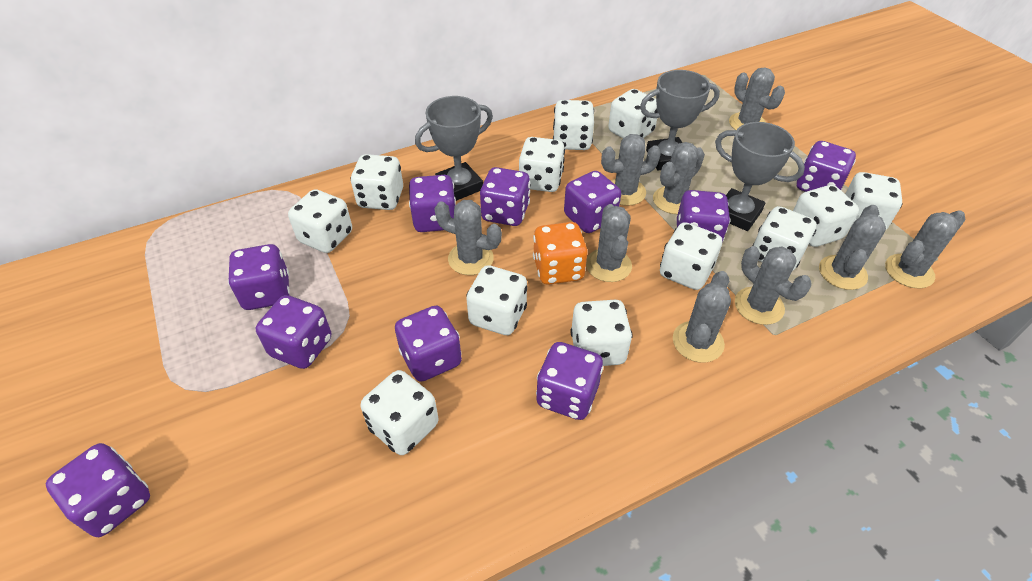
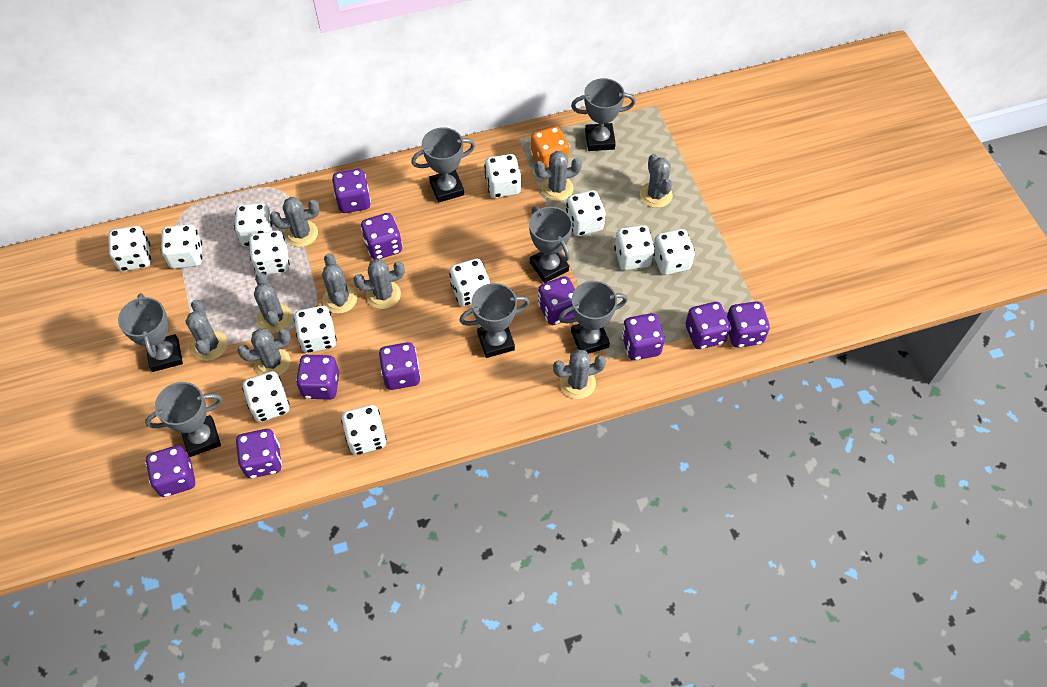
grey trophy: 3 -> 7

